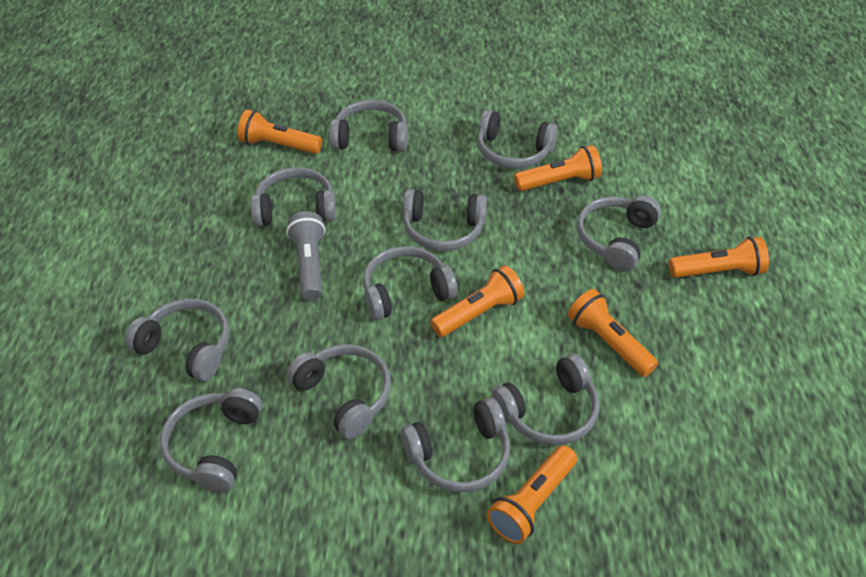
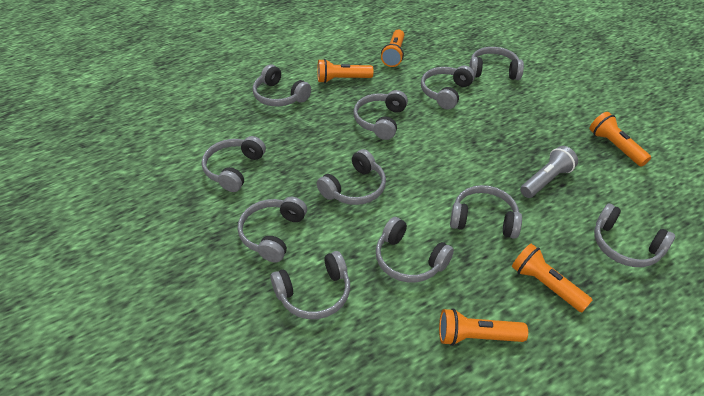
orange flashlight: 6 -> 5

